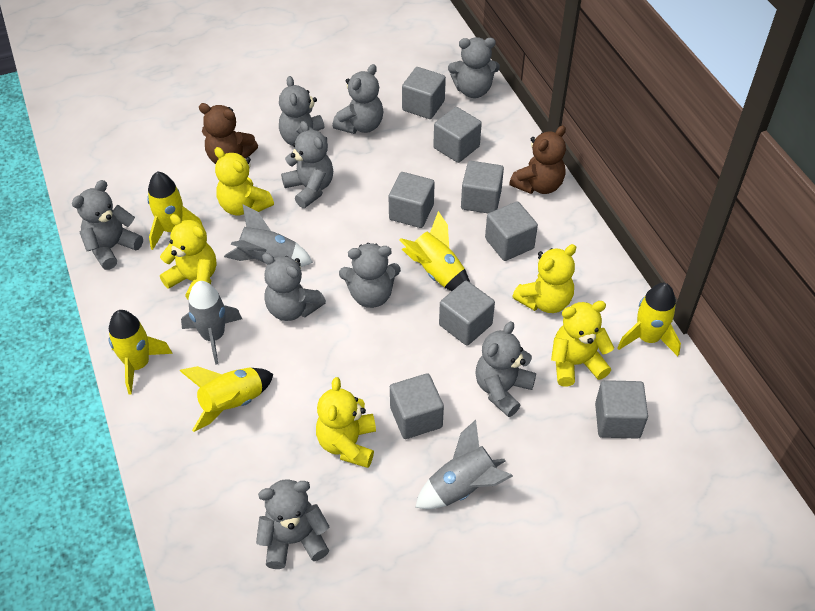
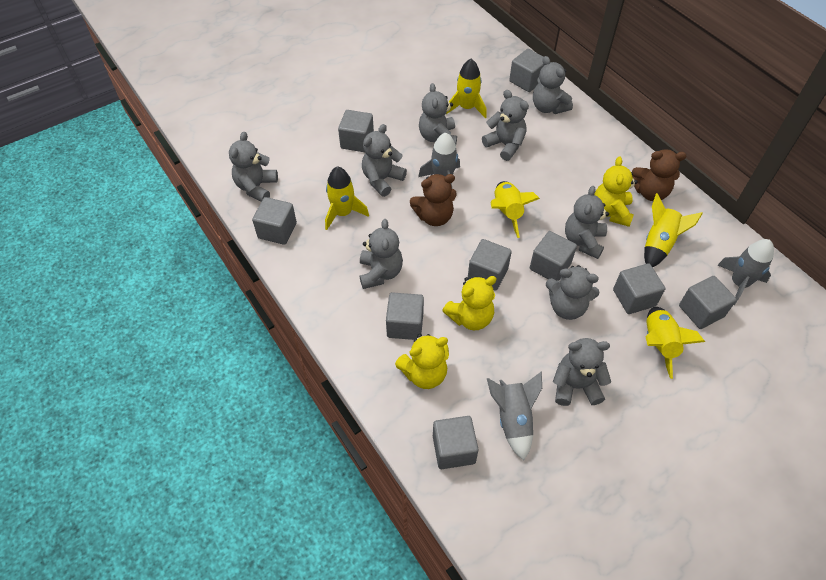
grey cube: 8 -> 9
yellow teddy bear: 5 -> 3

